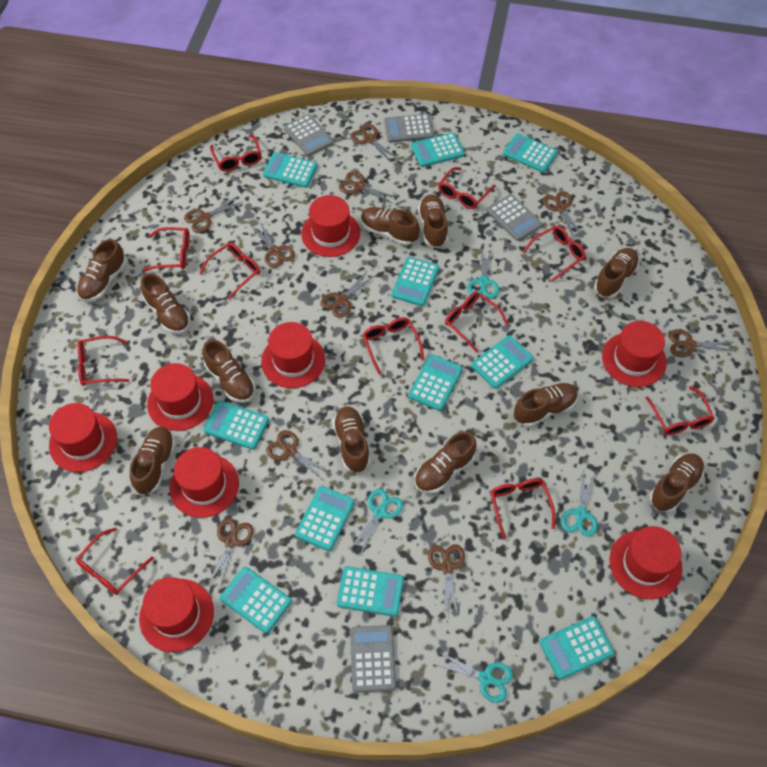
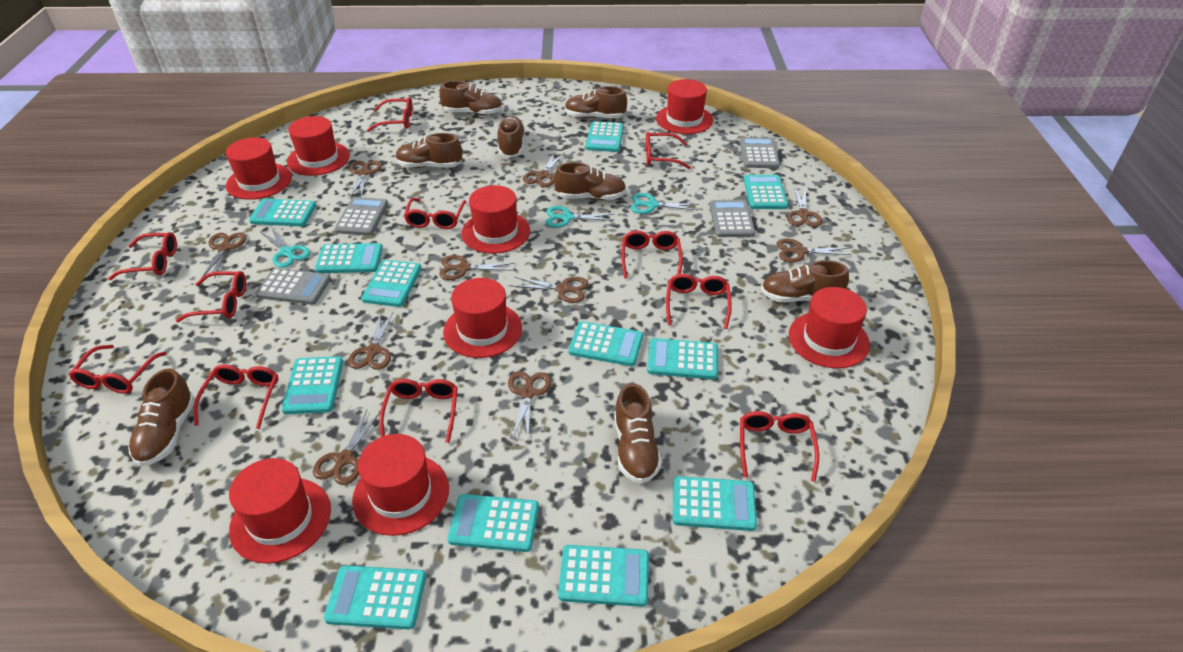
brown shoe: 11 -> 8
turquoise calculator: 11 -> 12
turquoise scissors: 4 -> 3

